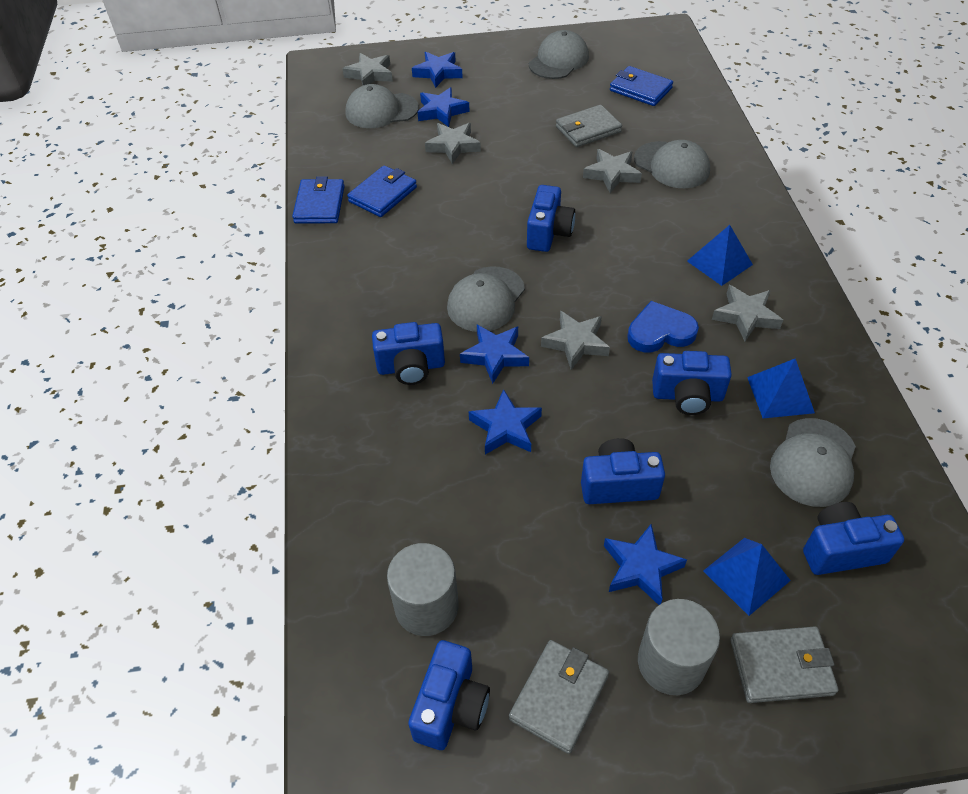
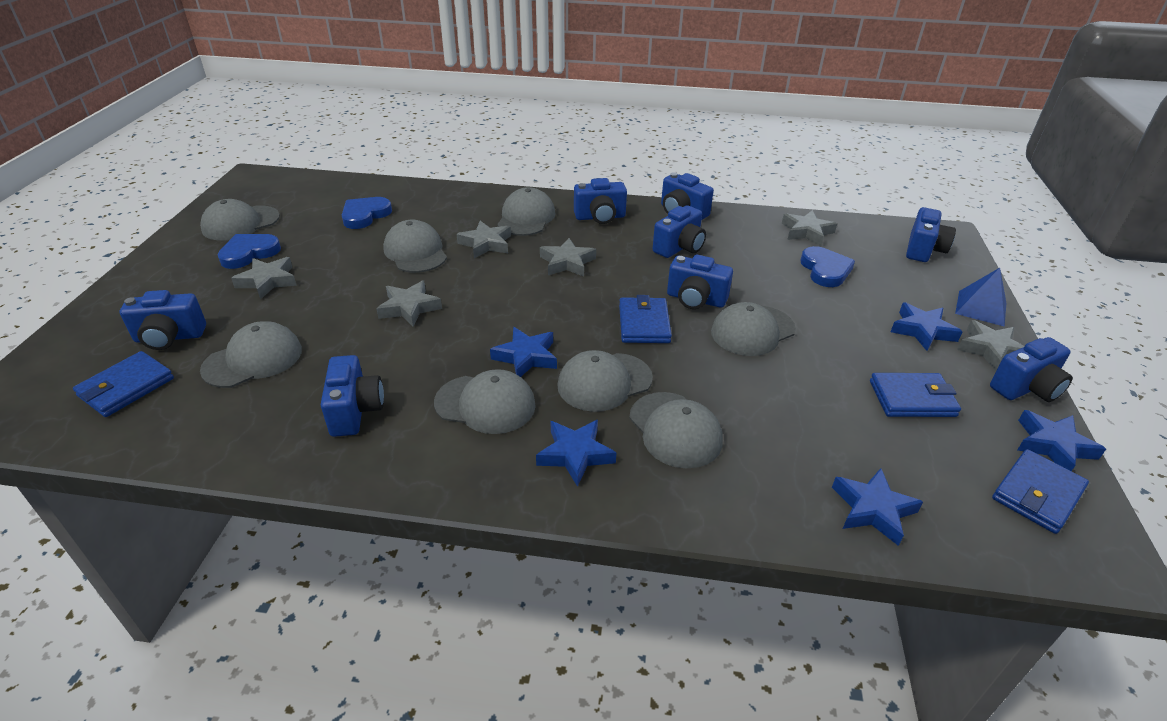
blue camera: 6 -> 8
blue heart: 1 -> 3
blue pyramid: 3 -> 1
blue wallet: 3 -> 4
grey cap: 5 -> 8
grey cylinder: 2 -> 0
grey star: 5 -> 6
grey wallet: 3 -> 0

